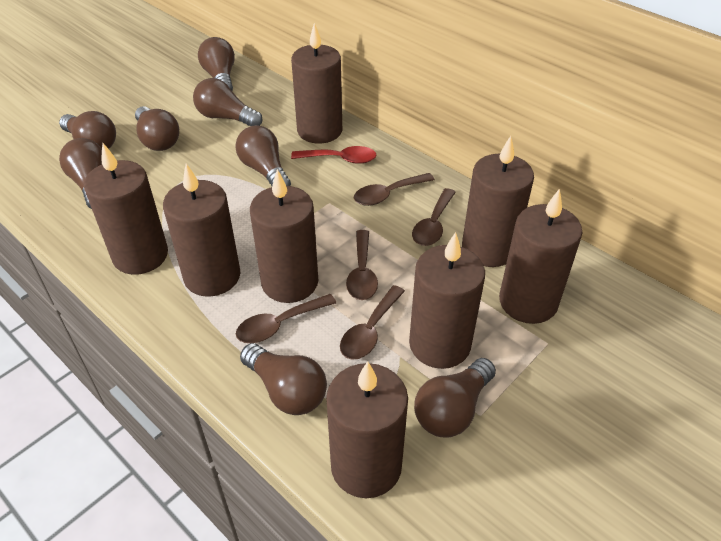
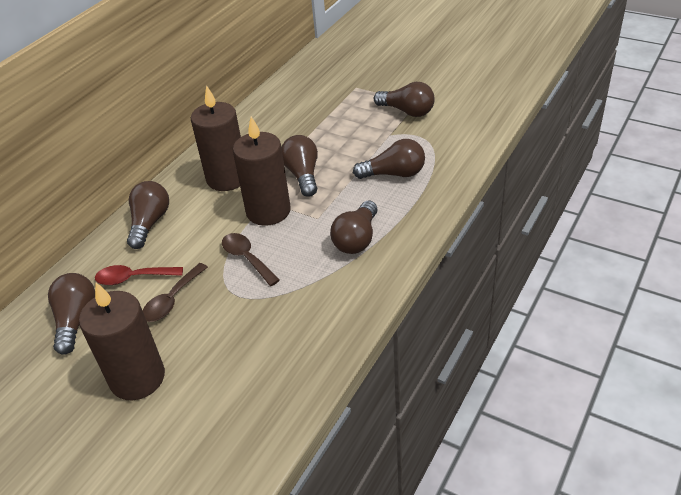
brown candle: 8 -> 3
brown light bulb: 8 -> 6
brown spoon: 5 -> 2

